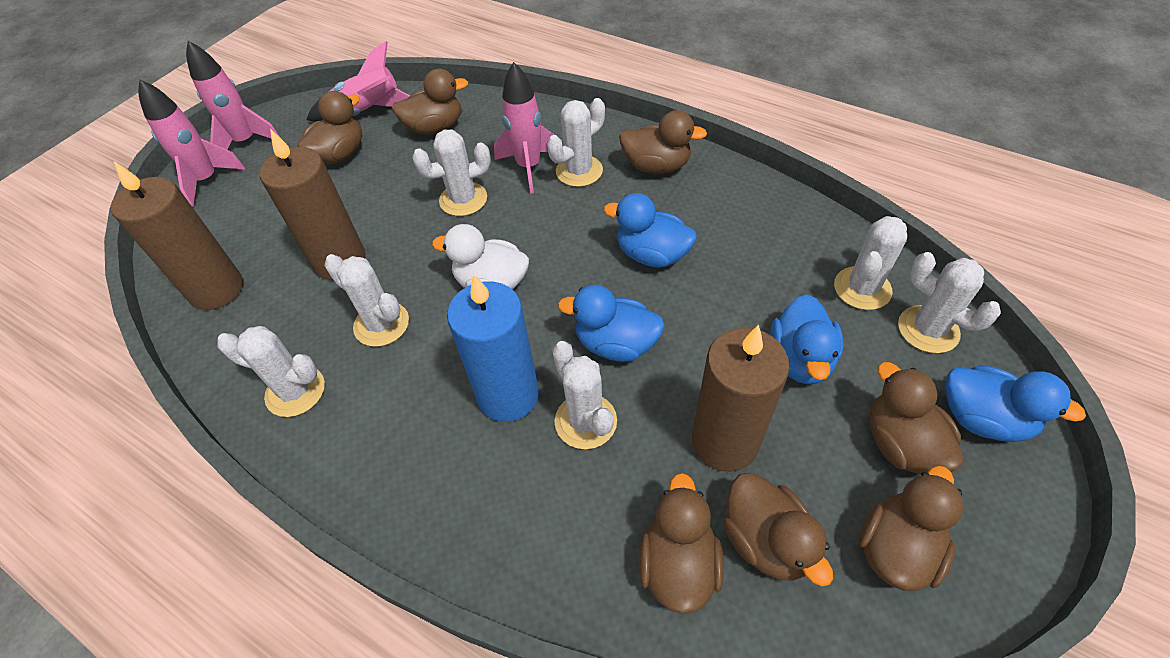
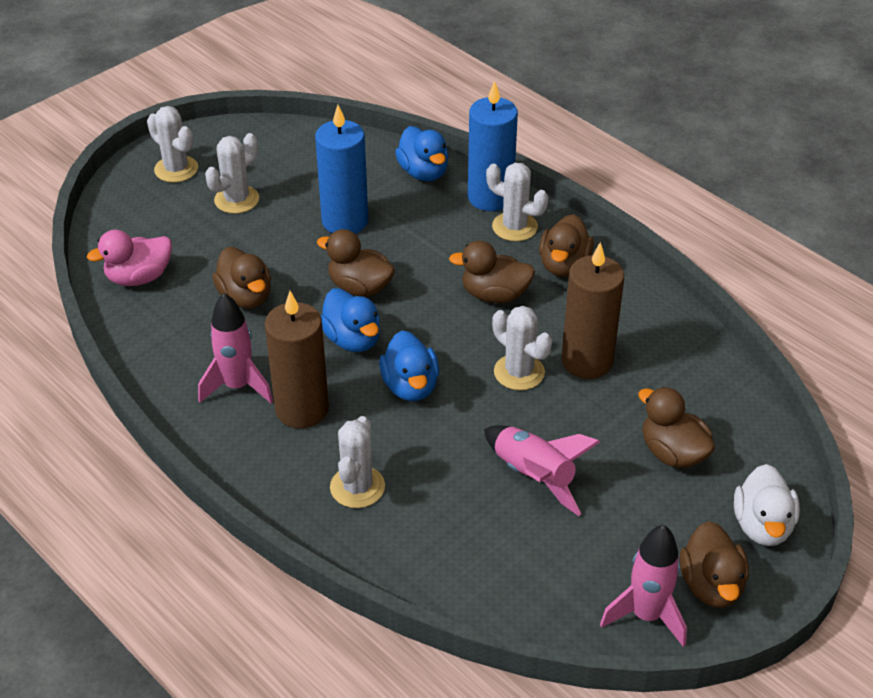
blue candle: 1 -> 2
blue duck: 4 -> 3
brown candle: 3 -> 2
brown duck: 7 -> 6
pink duck: 0 -> 1
pink rocket: 4 -> 3
white cactus: 7 -> 5

